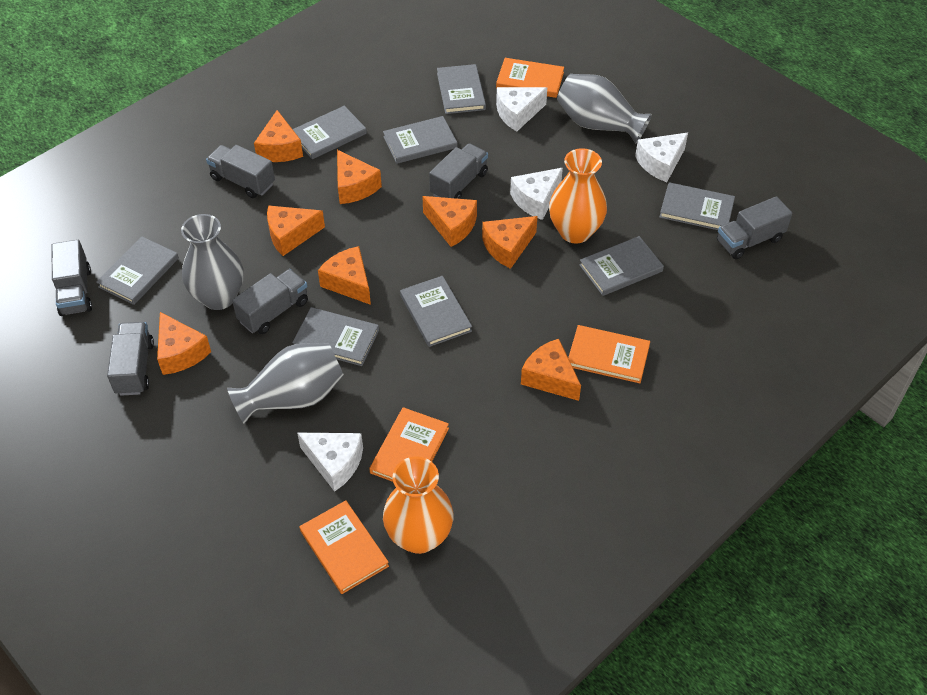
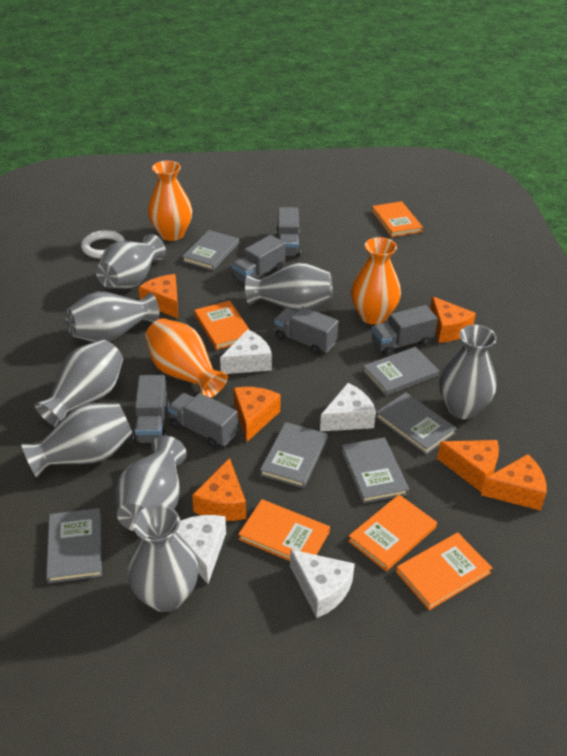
grey book: 8 -> 6
grey vase: 3 -> 8
orange book: 4 -> 5
orange cheese: 8 -> 6
orange vase: 2 -> 3
white ring: 0 -> 1

